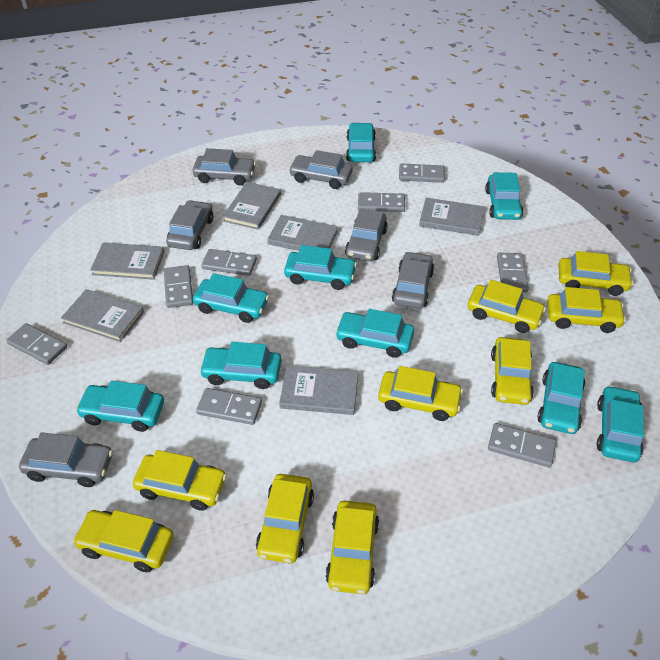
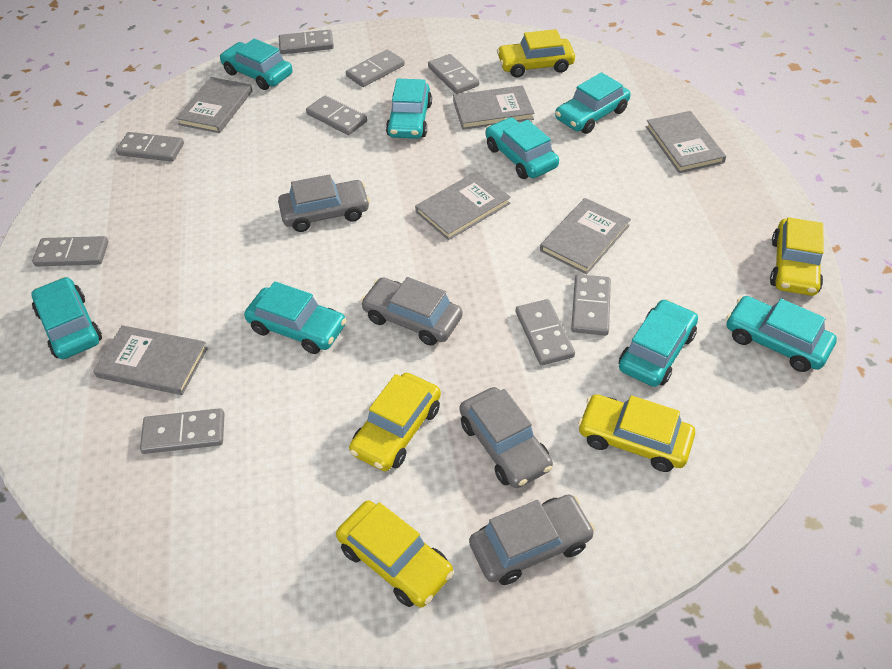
grey car: 6 -> 4
grey domino: 8 -> 9
turquoise car: 9 -> 8
yellow car: 9 -> 5

